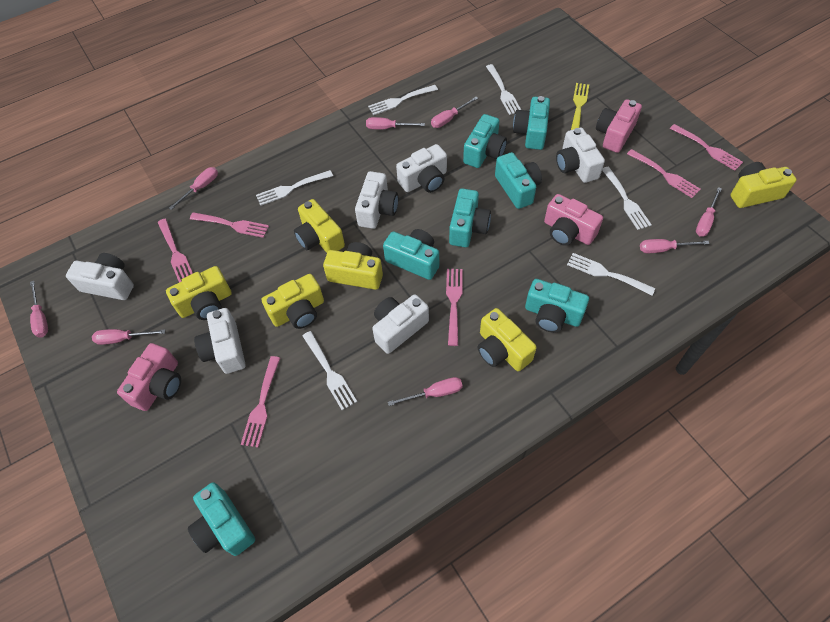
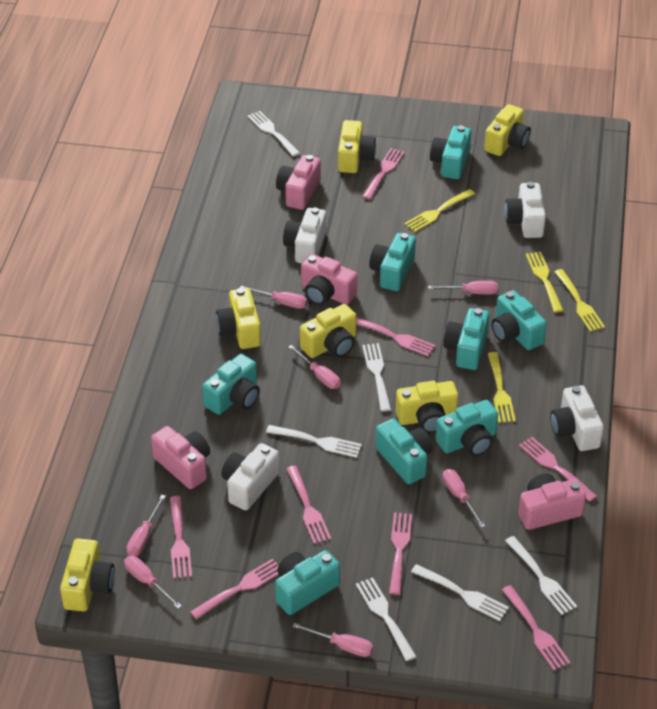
pink camera: 3 -> 4
pink fork: 6 -> 8
pink screwdriver: 8 -> 7
turquoise camera: 7 -> 8
white camera: 6 -> 4
yellow fork: 1 -> 4

